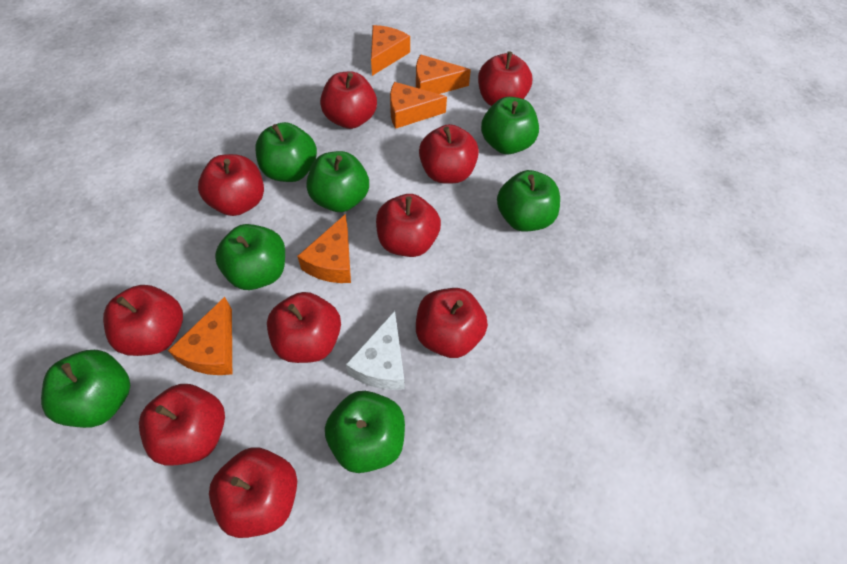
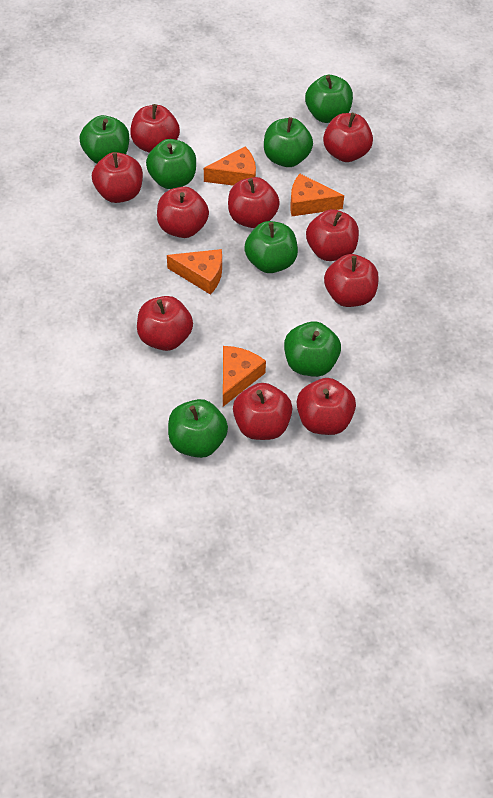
orange cheese: 5 -> 4
white cheese: 1 -> 0

